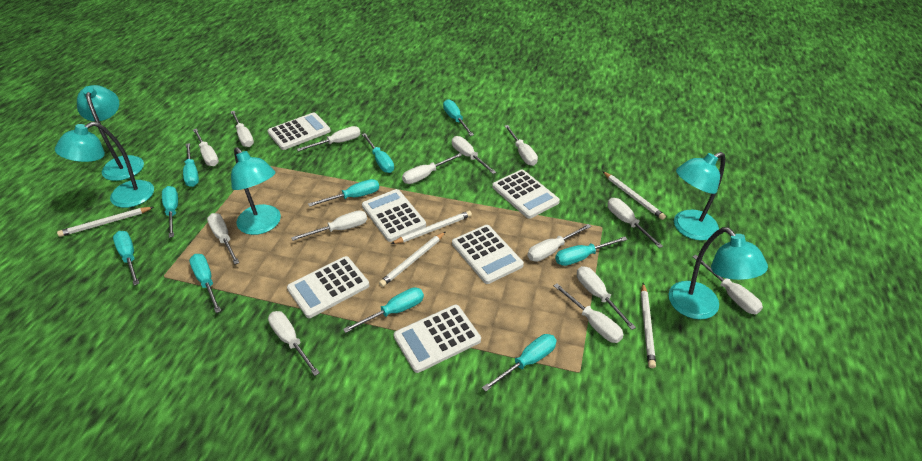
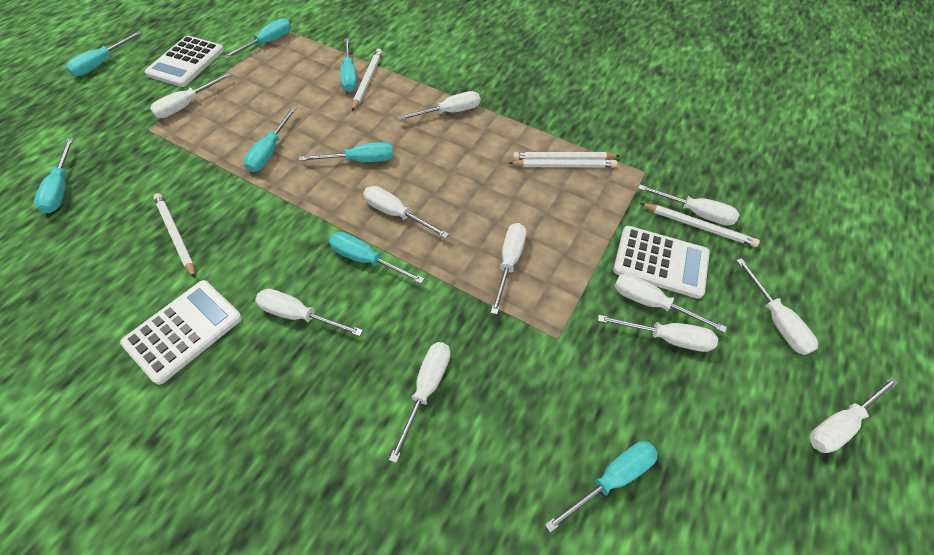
turquoise lamp: 5 -> 0
turquoise screwdriver: 10 -> 8
white calculator: 6 -> 3
white screwdriver: 14 -> 11

